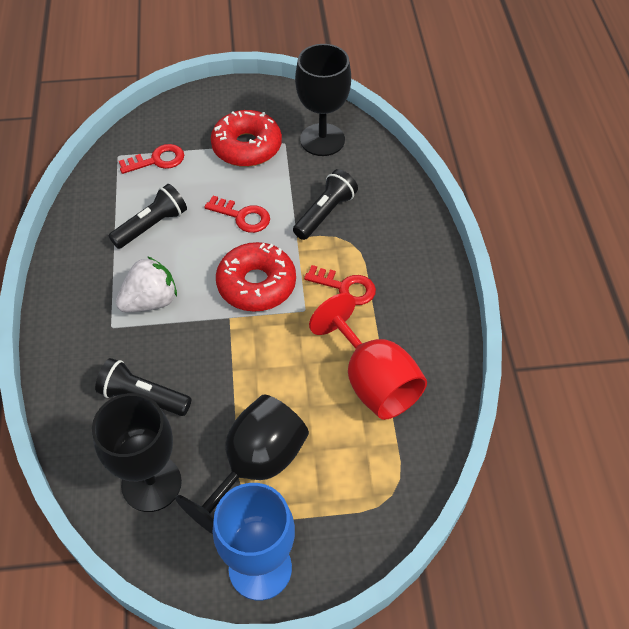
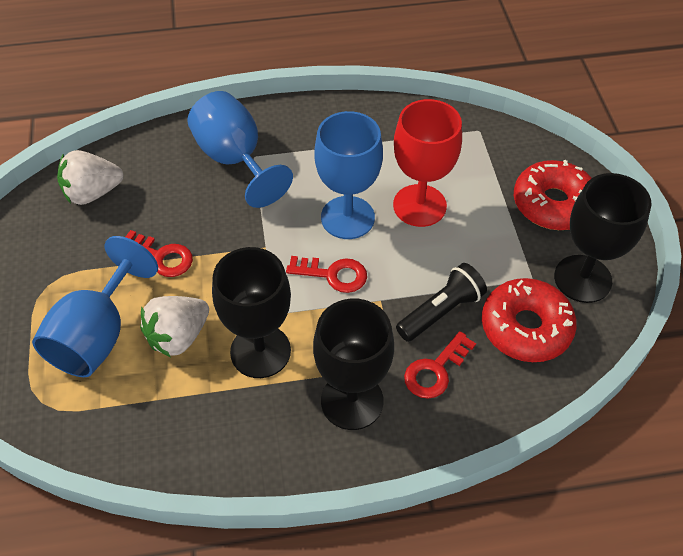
black flashlight: 3 -> 1
blue goblet: 1 -> 3
white strawberry: 1 -> 2

